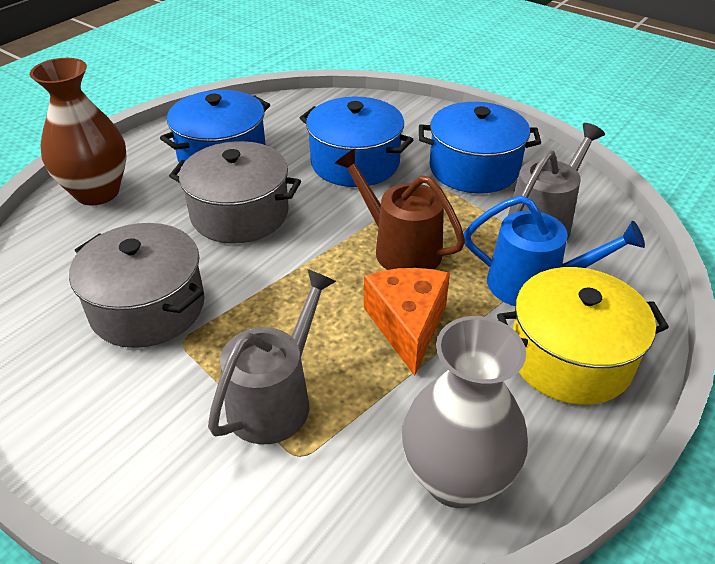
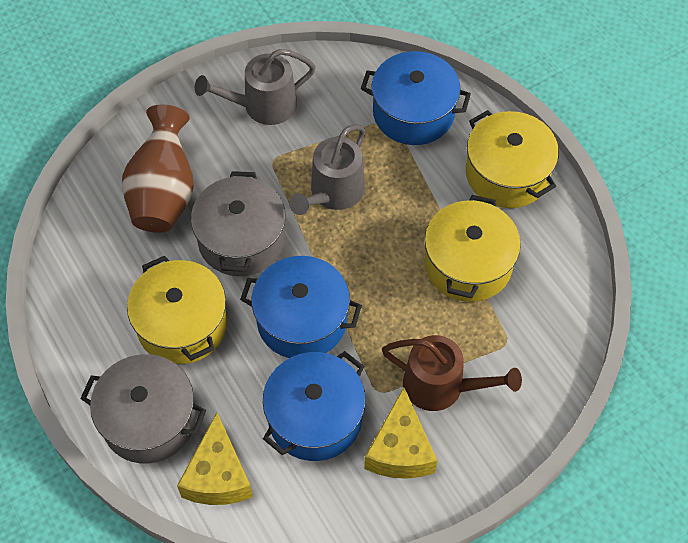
blue watering can: 1 -> 0
grey vase: 1 -> 0
orange cheese: 1 -> 0
yellow cheese: 0 -> 2
yellow pot: 1 -> 3

